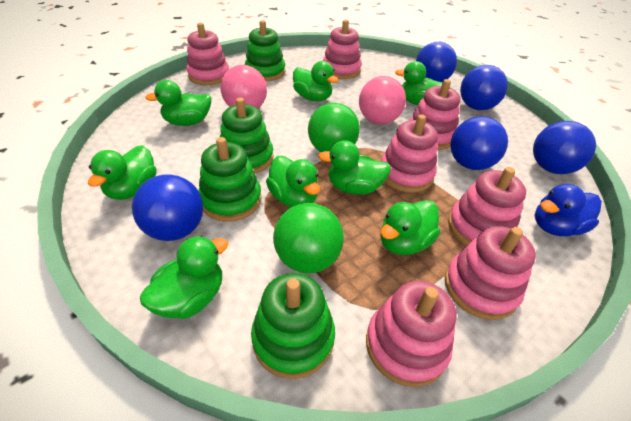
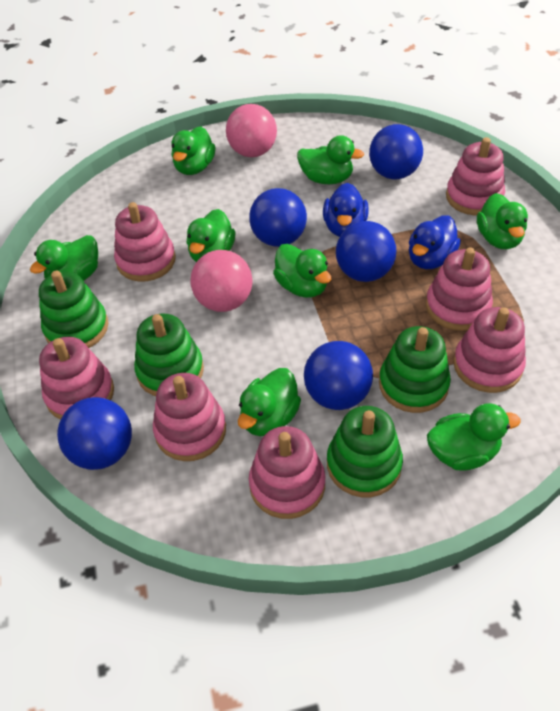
blue duck: 1 -> 2
green ball: 2 -> 0

